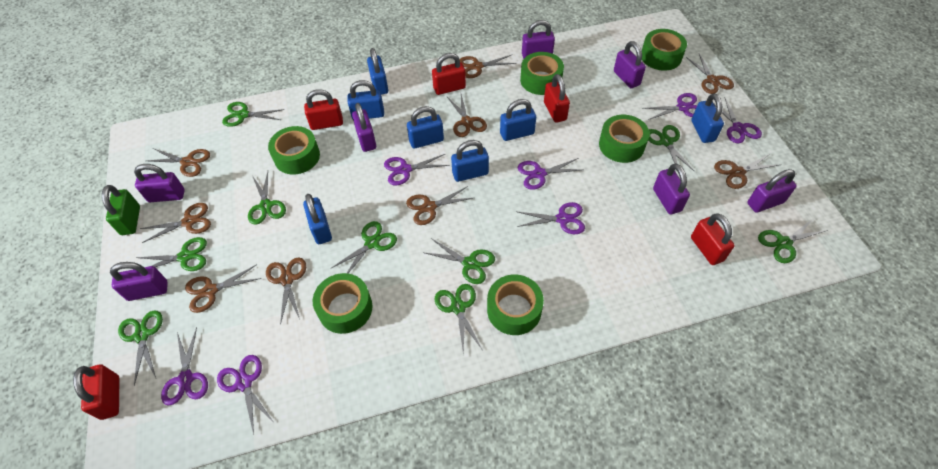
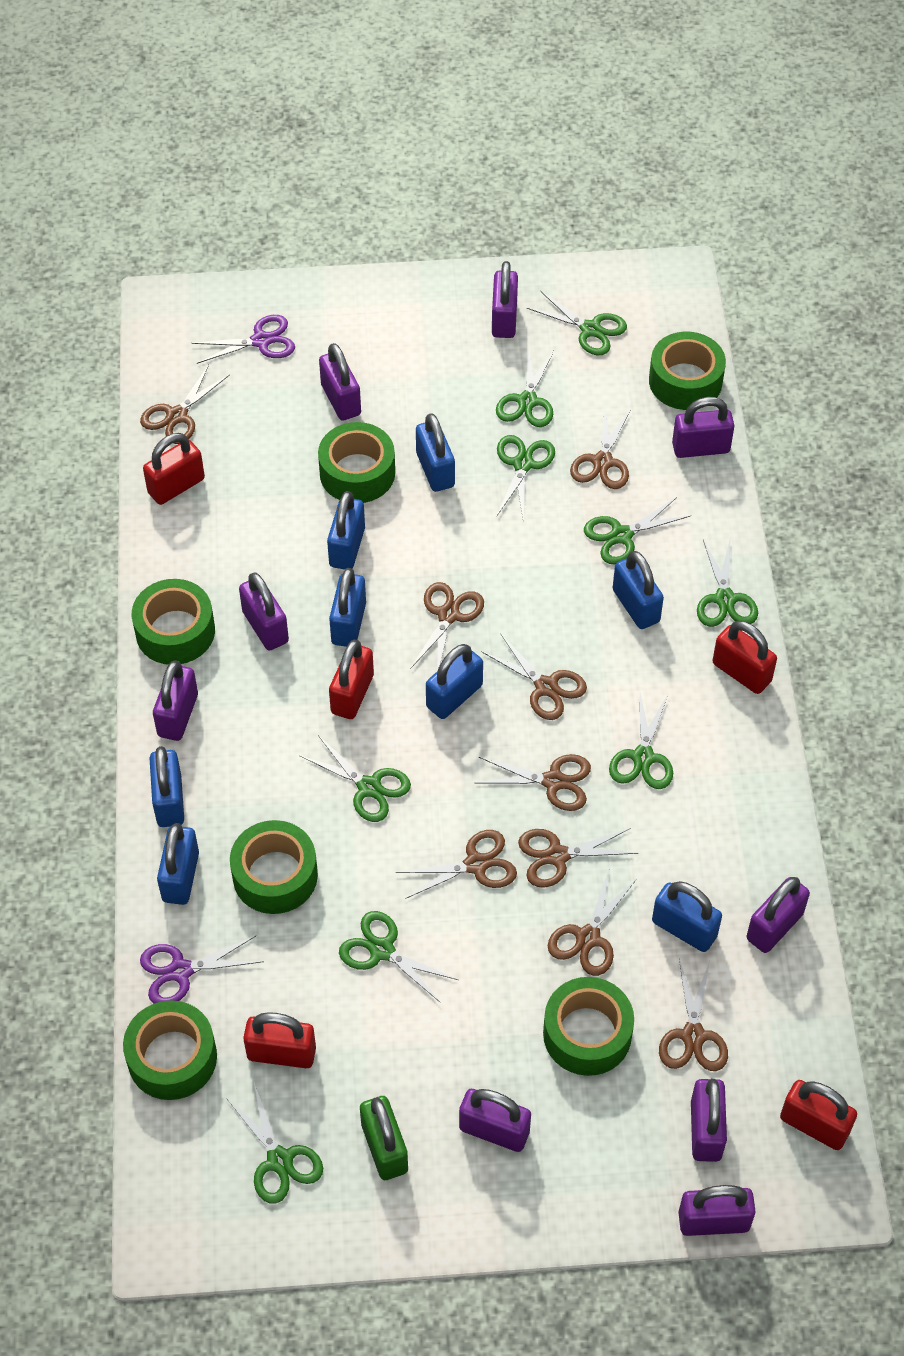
blue padlock: 7 -> 8
purple padlock: 7 -> 9
purple scissors: 7 -> 2

